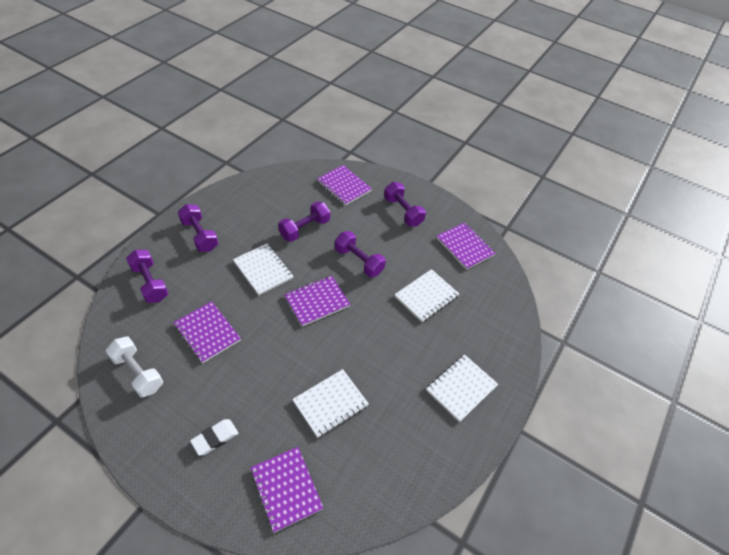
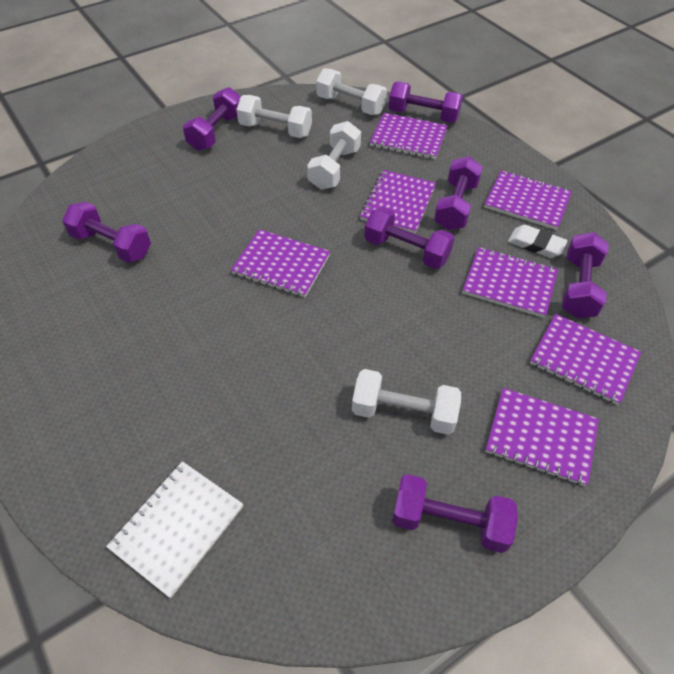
purple dumbbell: 5 -> 7
purple notebook: 5 -> 7
white dumbbell: 1 -> 4
white notebook: 4 -> 1

